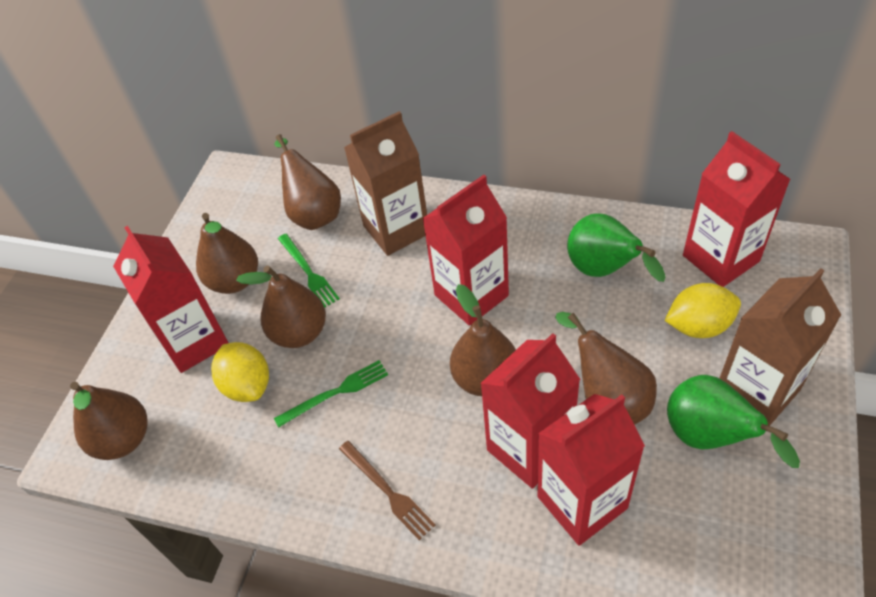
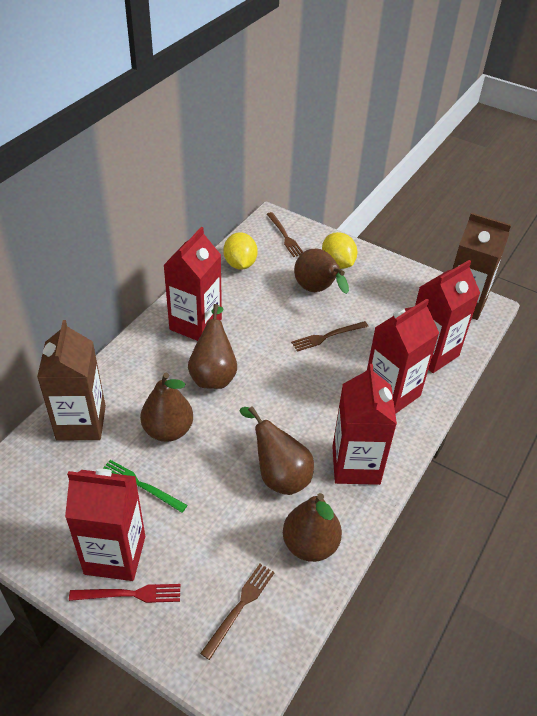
brown fork: 1 -> 3
brown pear: 6 -> 5
green fork: 2 -> 1
green pear: 2 -> 0
red fork: 0 -> 1

